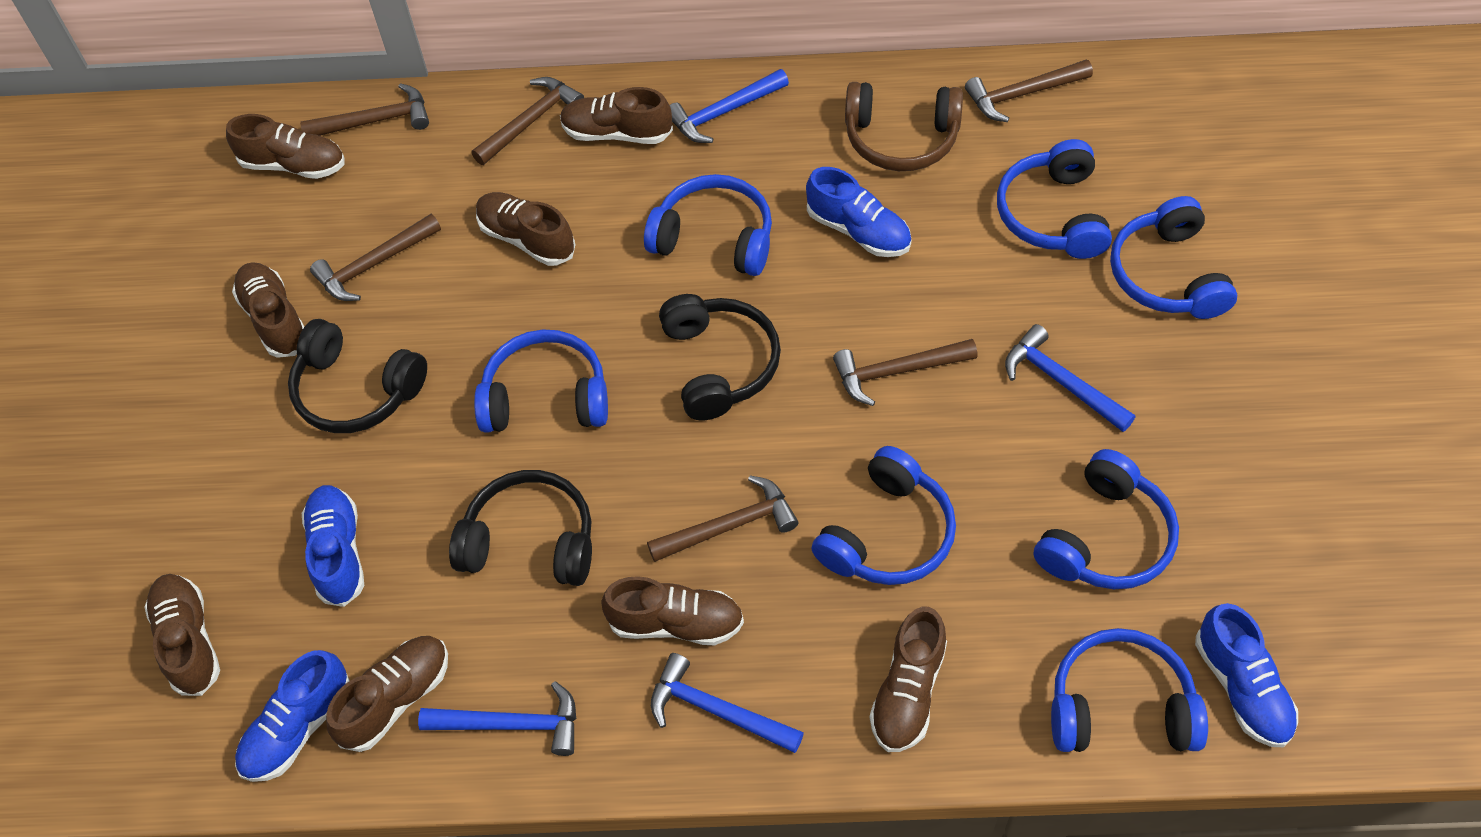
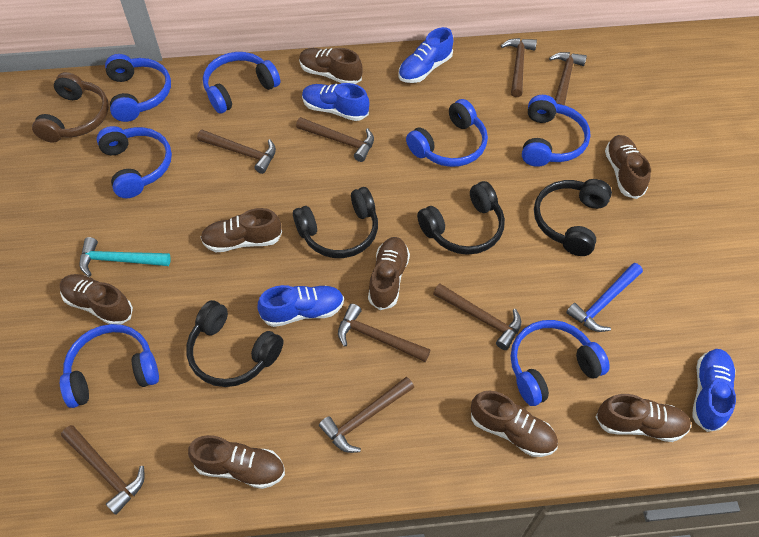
black headphones: 3 -> 4
blue hammer: 4 -> 1
brown hammer: 6 -> 8
turquoise hammer: 0 -> 1

